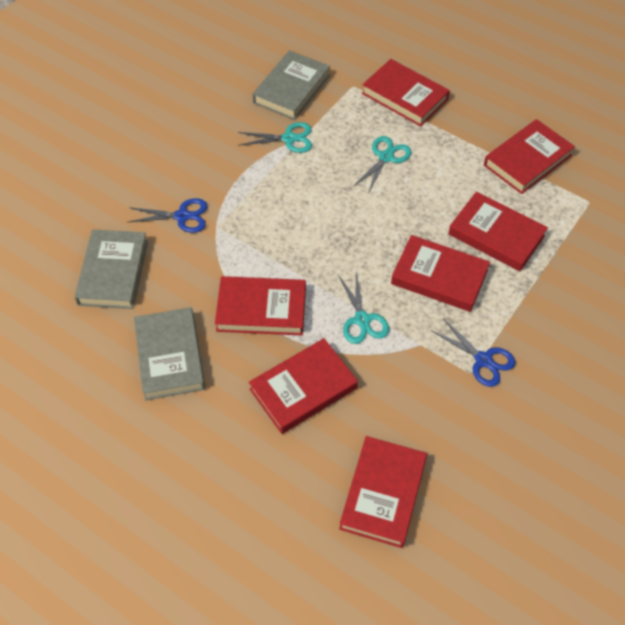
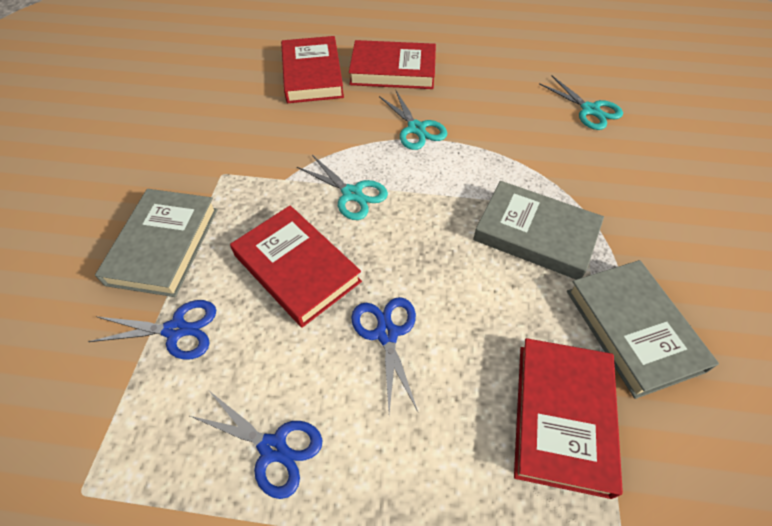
blue scissors: 2 -> 3
red book: 7 -> 4

